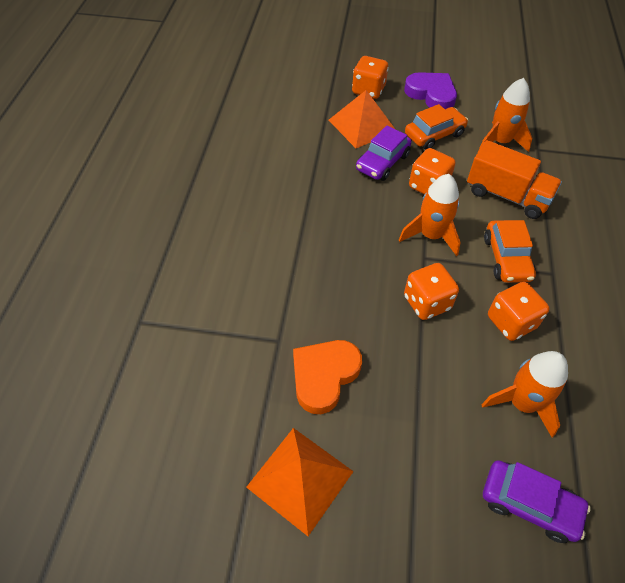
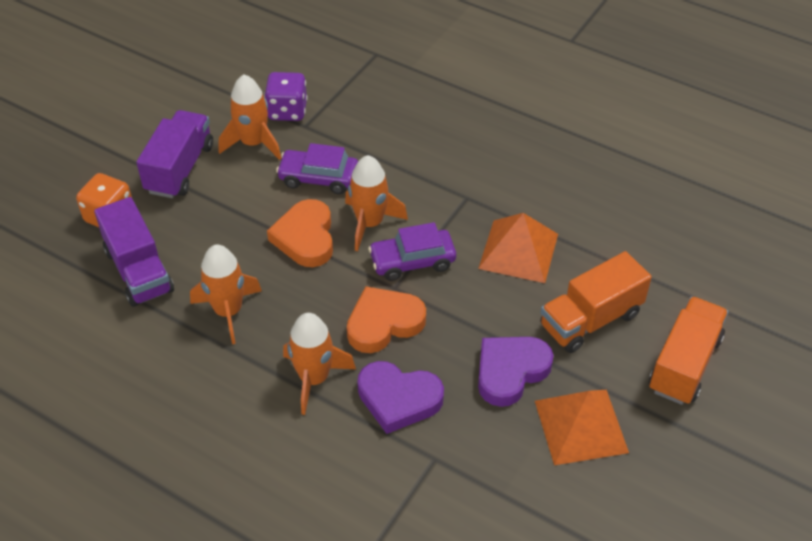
orange car: 2 -> 0
orange dice: 4 -> 1
orange heart: 1 -> 2
orange rocket: 3 -> 4
orange truck: 1 -> 2
purple dice: 0 -> 1
purple heart: 1 -> 2
purple truck: 0 -> 2

